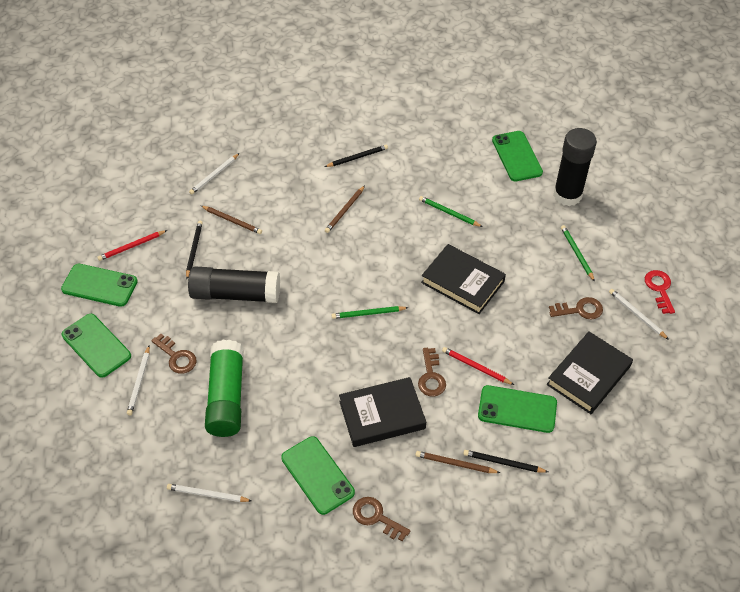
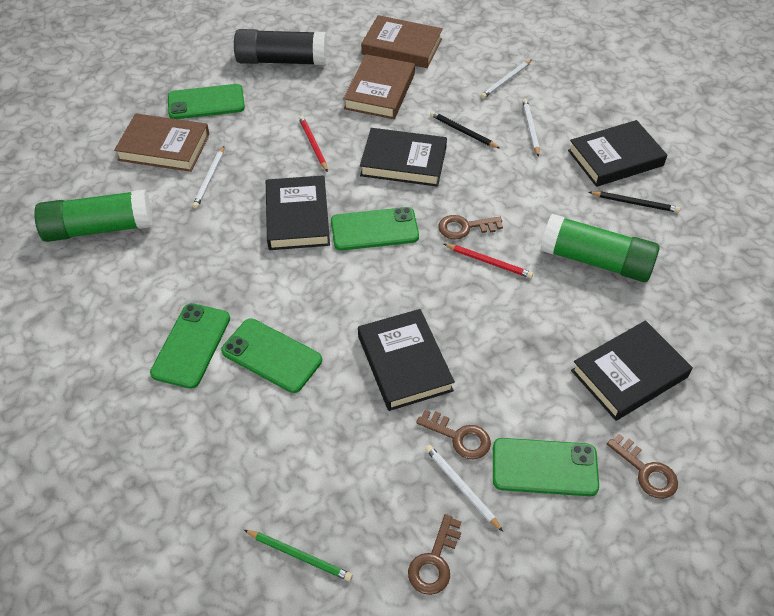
black book: 3 -> 5
black glue stick: 2 -> 1
black pencil: 3 -> 2
brown book: 0 -> 3
brown pencil: 3 -> 0
green glue stick: 1 -> 2
green pencil: 3 -> 1
red key: 1 -> 0

